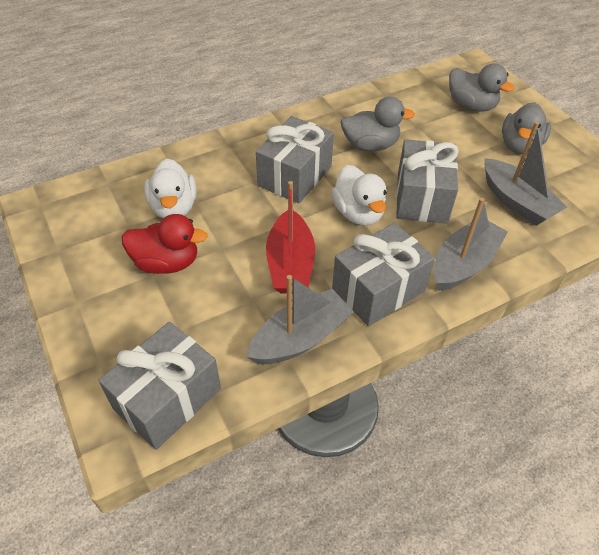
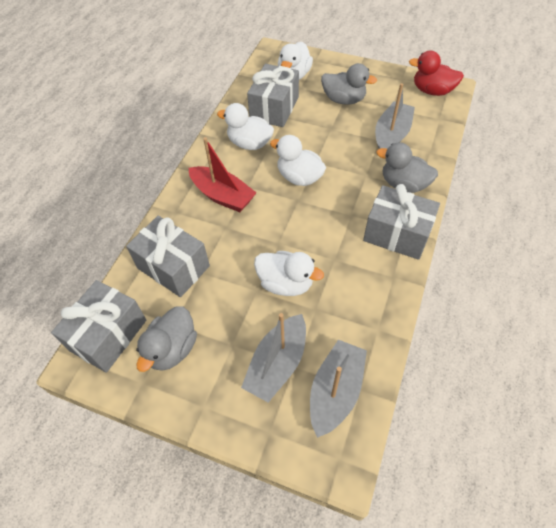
white duck: 2 -> 4

